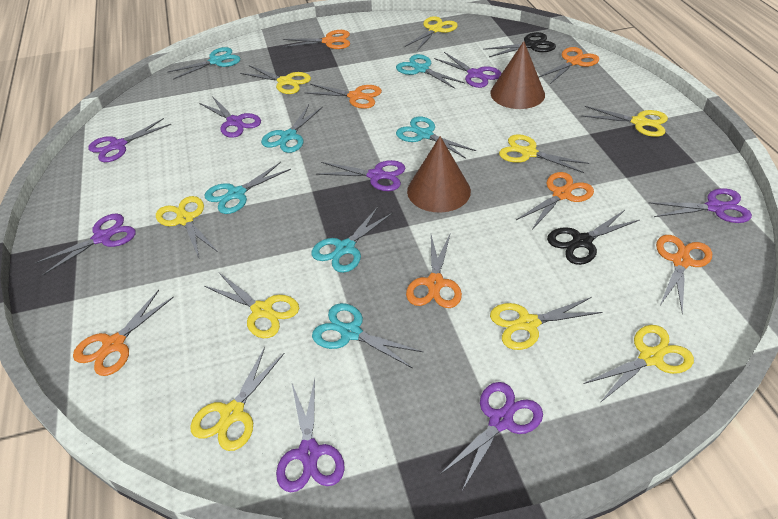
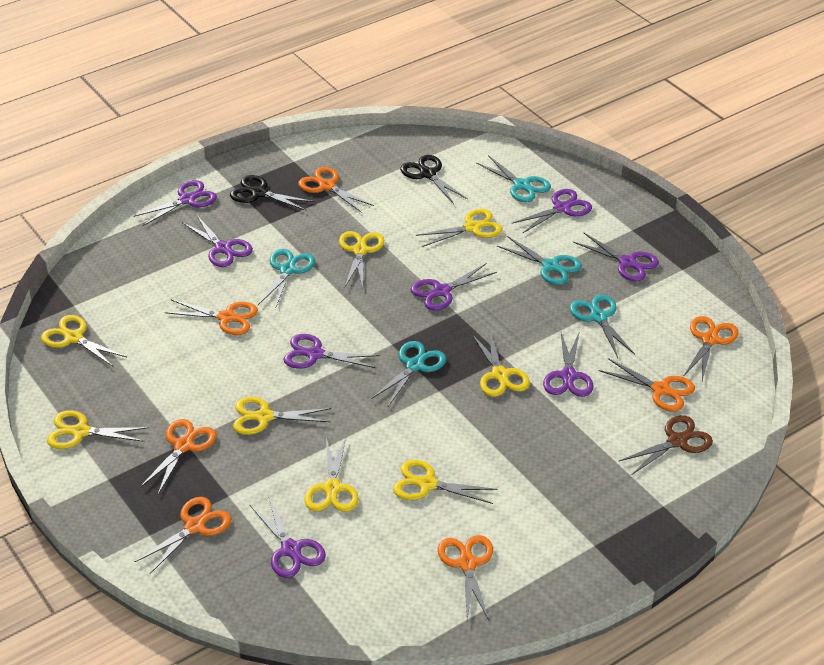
brown cone: 2 -> 0
brown scissors: 0 -> 1
turquoise scissors: 7 -> 5
yellow scissors: 9 -> 8

